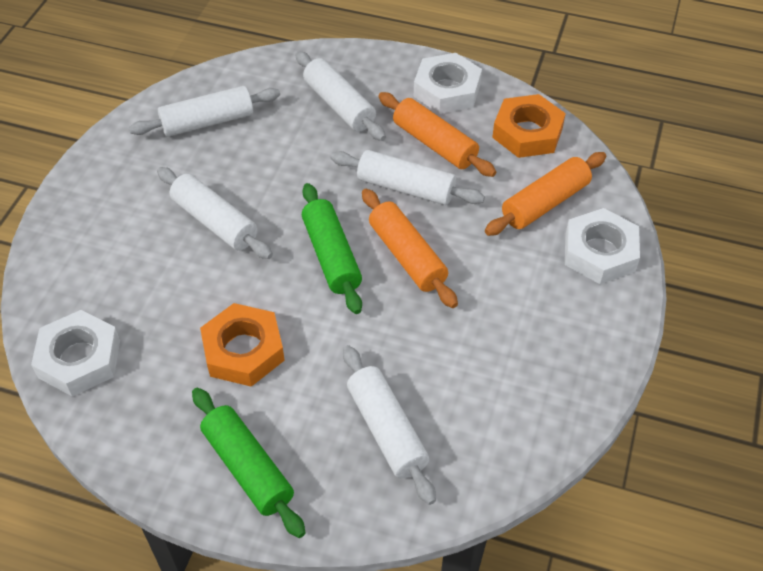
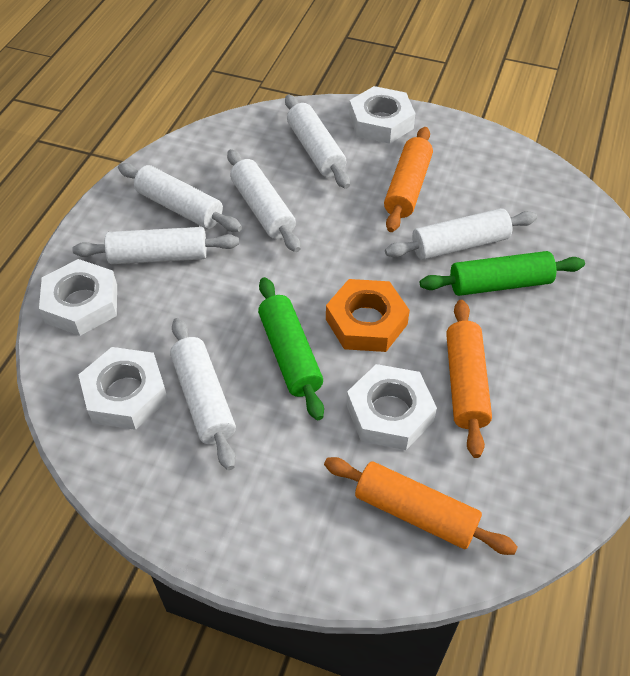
orange nut: 2 -> 1
white nut: 3 -> 4
white rolling pin: 5 -> 6

